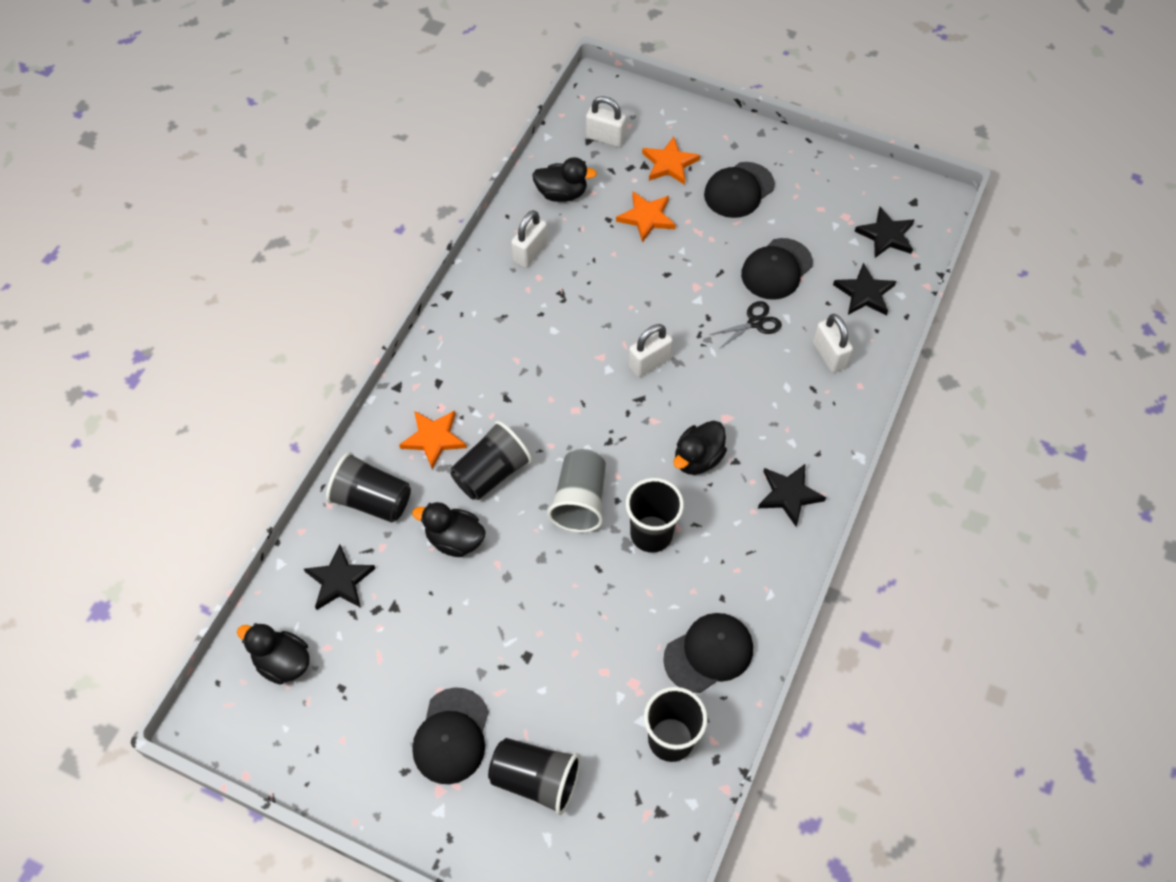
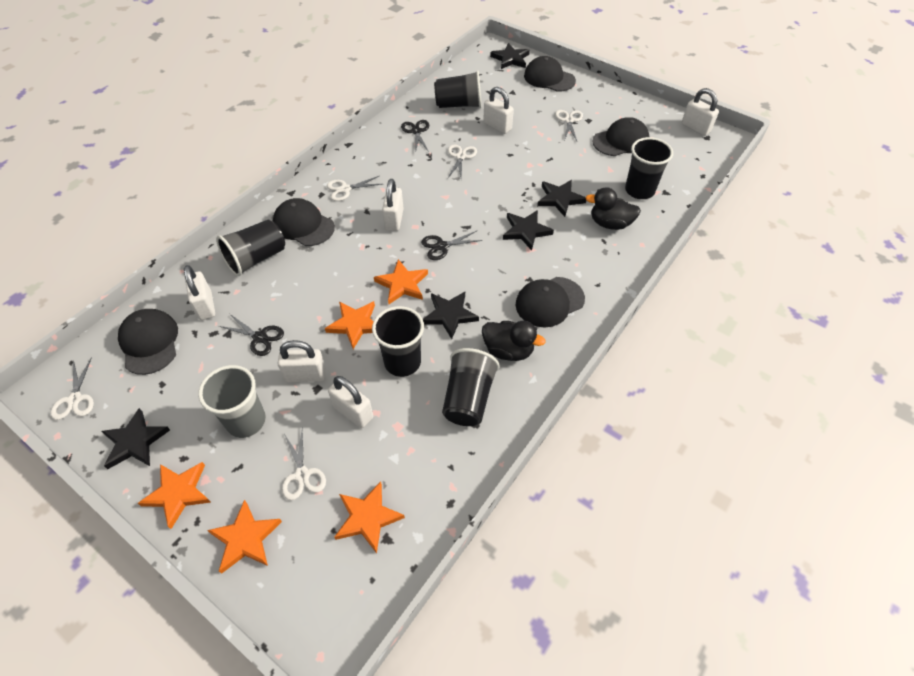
black cap: 4 -> 5
black duck: 4 -> 2
black scissors: 1 -> 3
black star: 4 -> 5
orange star: 3 -> 5
white padlock: 4 -> 6
white scissors: 0 -> 5

